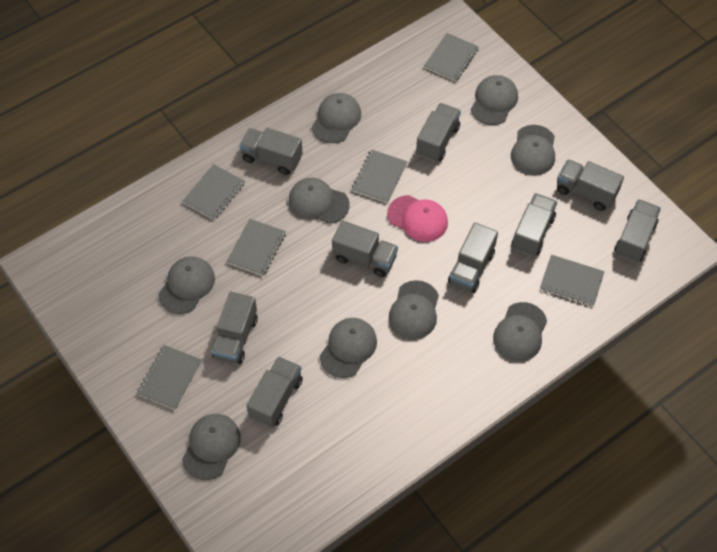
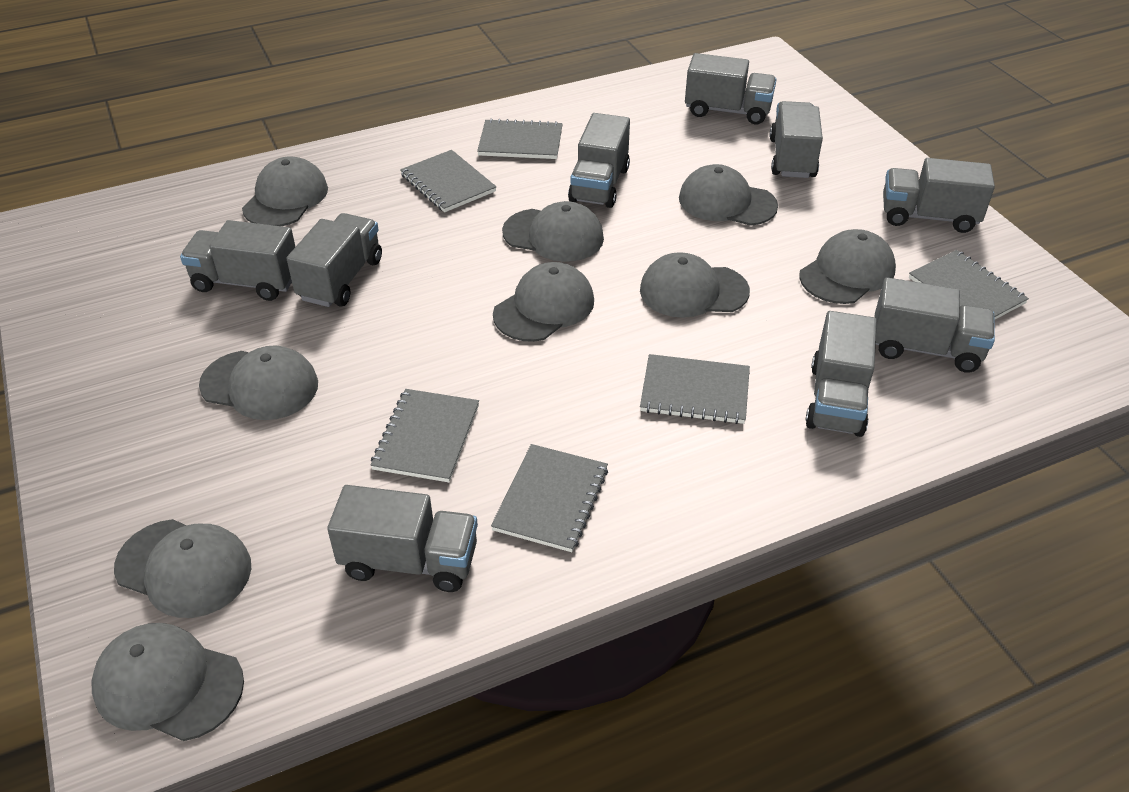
pink cap: 1 -> 0

